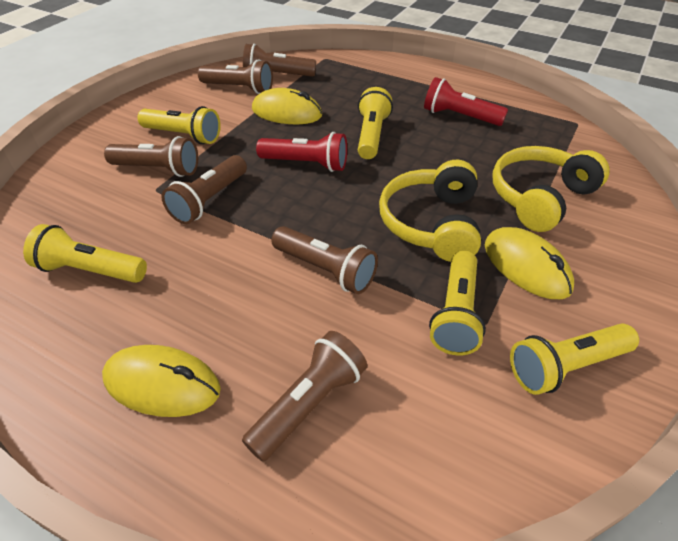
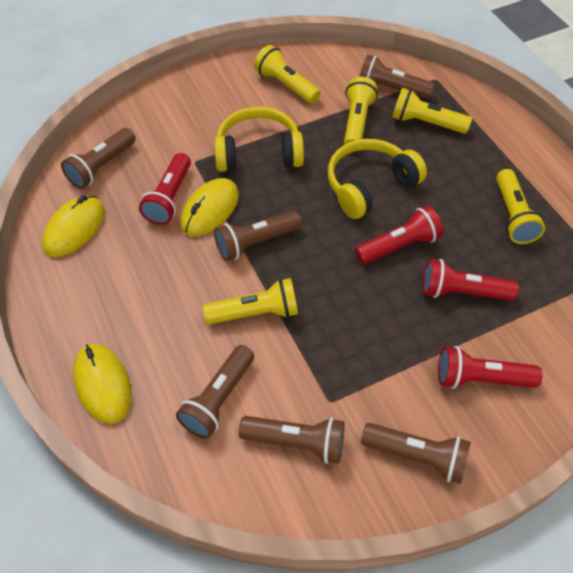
red flashlight: 2 -> 4

